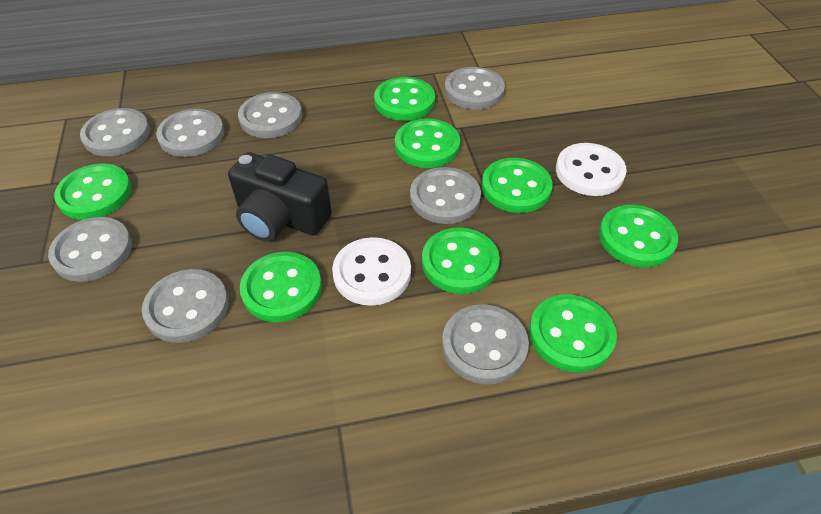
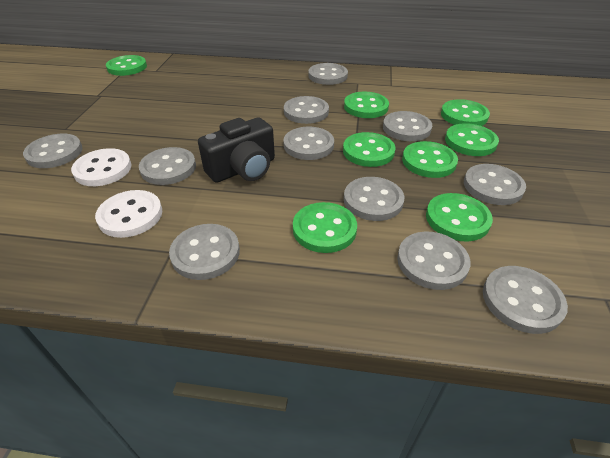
grey button: 8 -> 11

